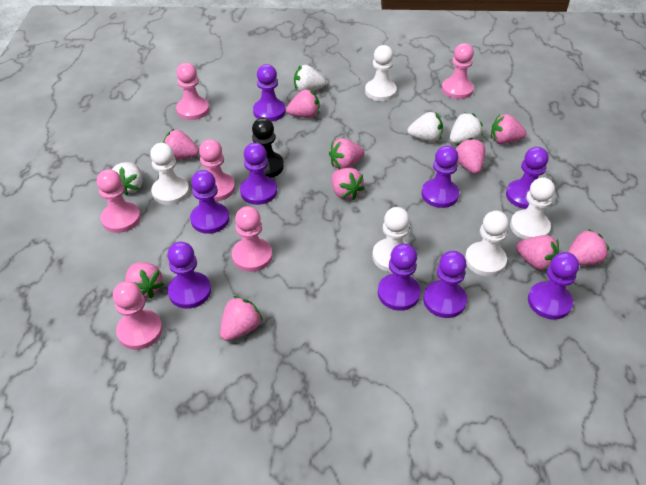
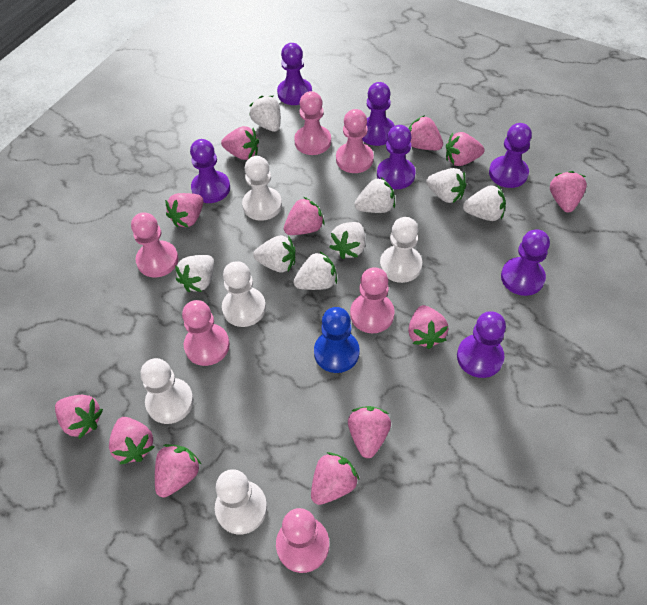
black pawn: 1 -> 0
blue pawn: 0 -> 1
pink strawberry: 10 -> 12
purple pawn: 9 -> 7
white strawberry: 4 -> 8

